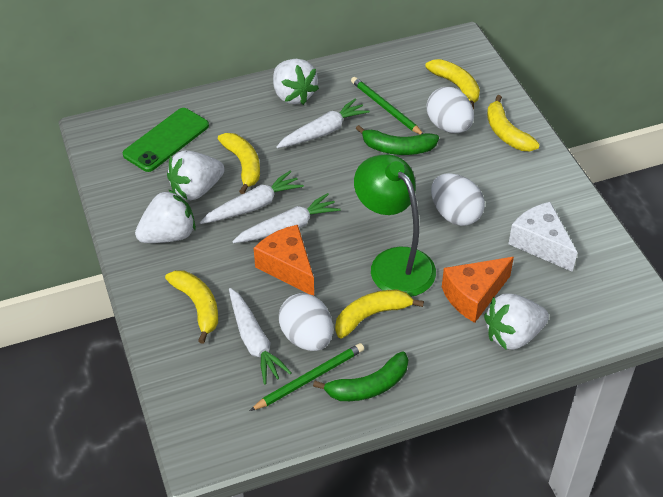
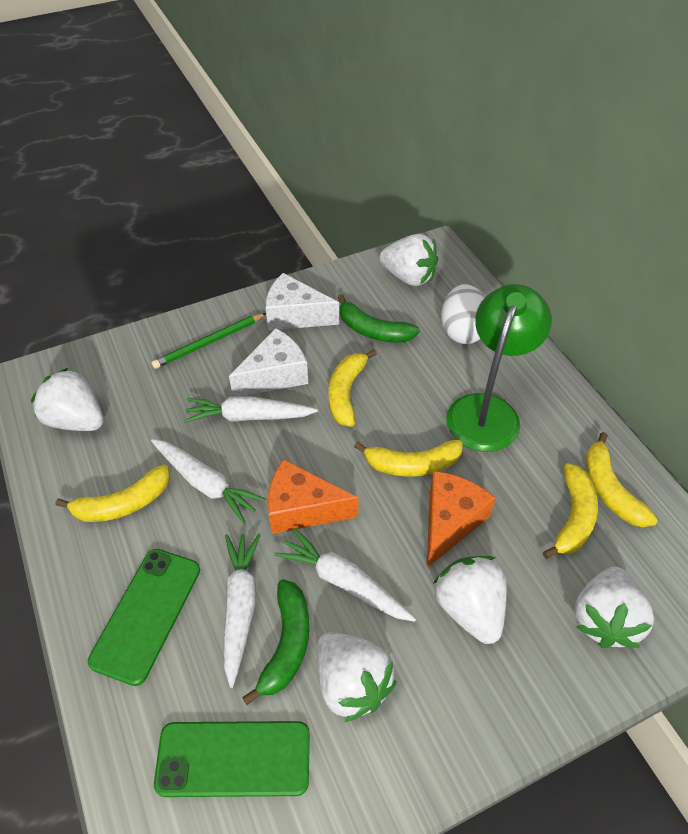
green pencil: 2 -> 1
green phone: 1 -> 2
white cheese: 1 -> 2
white egg: 3 -> 1
white strawberry: 4 -> 5

